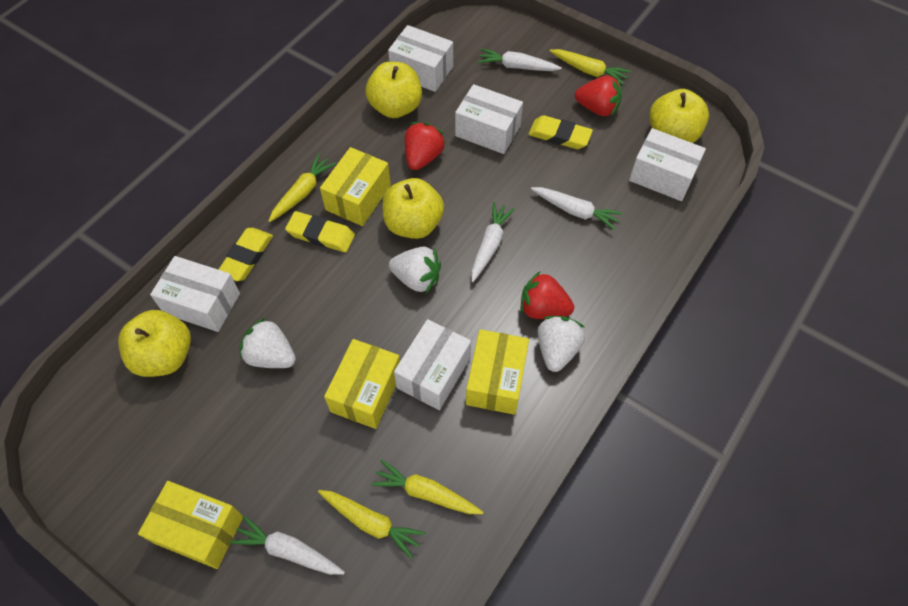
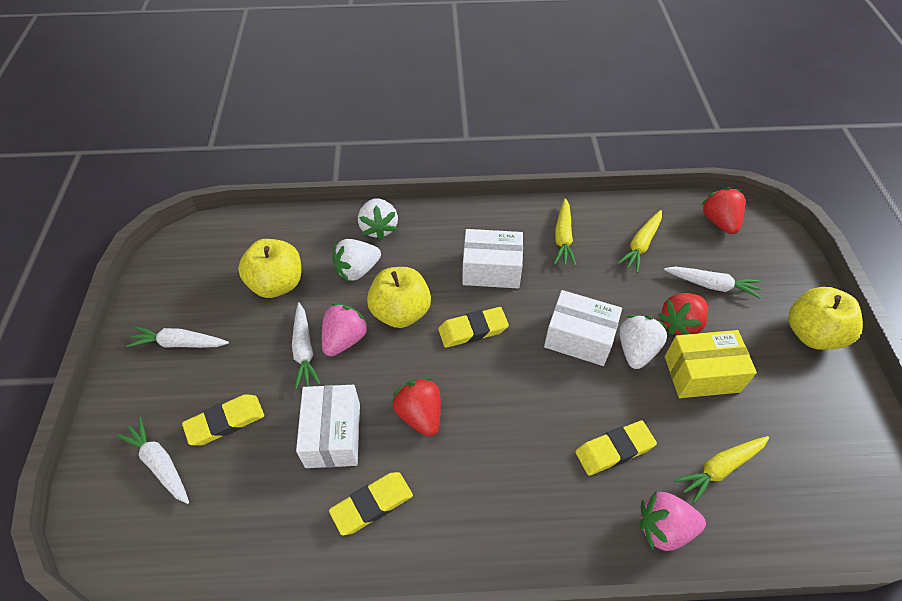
pink strawberry: 0 -> 2
white box: 5 -> 3
yellow apple: 4 -> 3
yellow box: 4 -> 1
yellow carrot: 4 -> 3
yellow eraser: 3 -> 4

